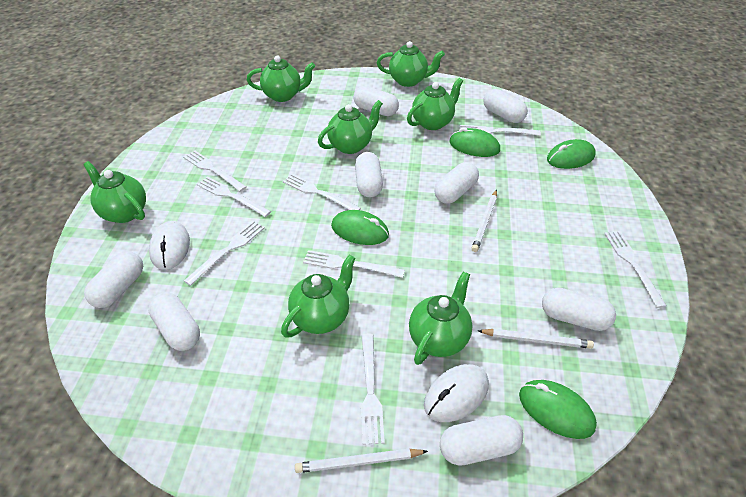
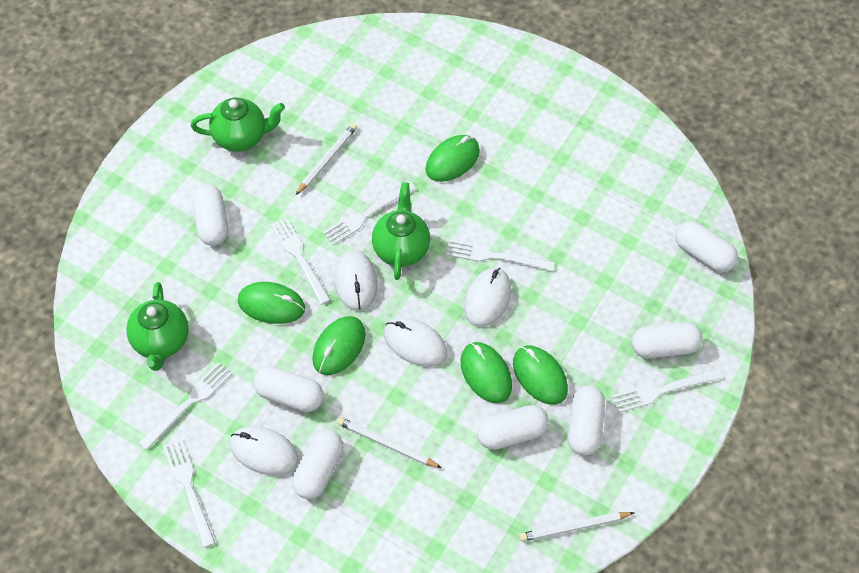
green mouse: 4 -> 5
green teapot: 7 -> 3
white capsule: 8 -> 7
white fork: 8 -> 6
white mouse: 2 -> 4

